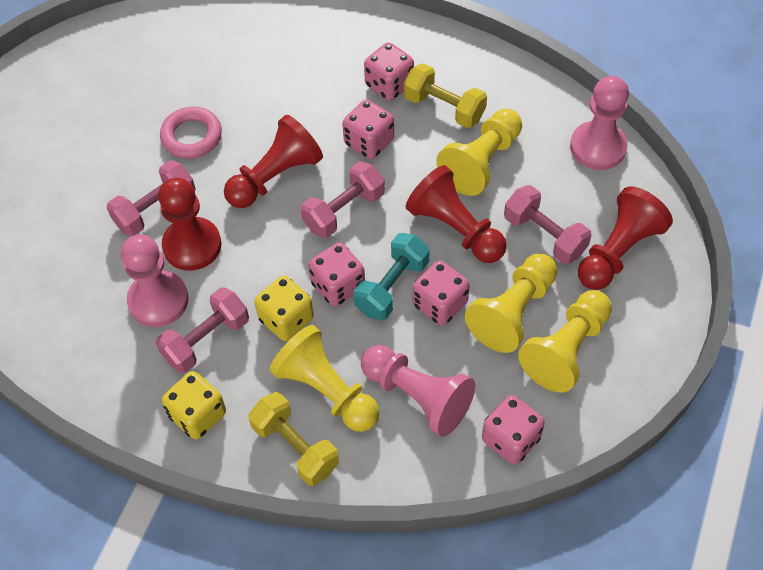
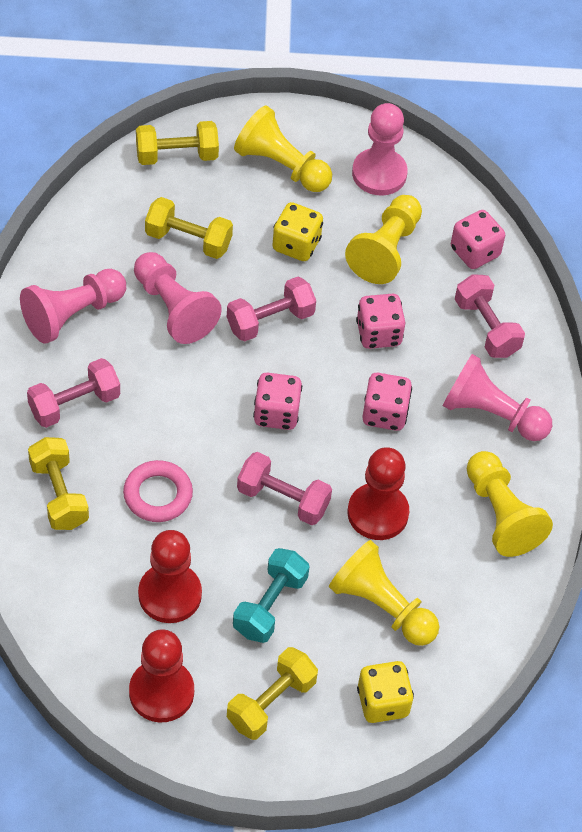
pink dice: 5 -> 4
pink pawn: 3 -> 4
red pawn: 4 -> 3
yellow dumbbell: 2 -> 4

